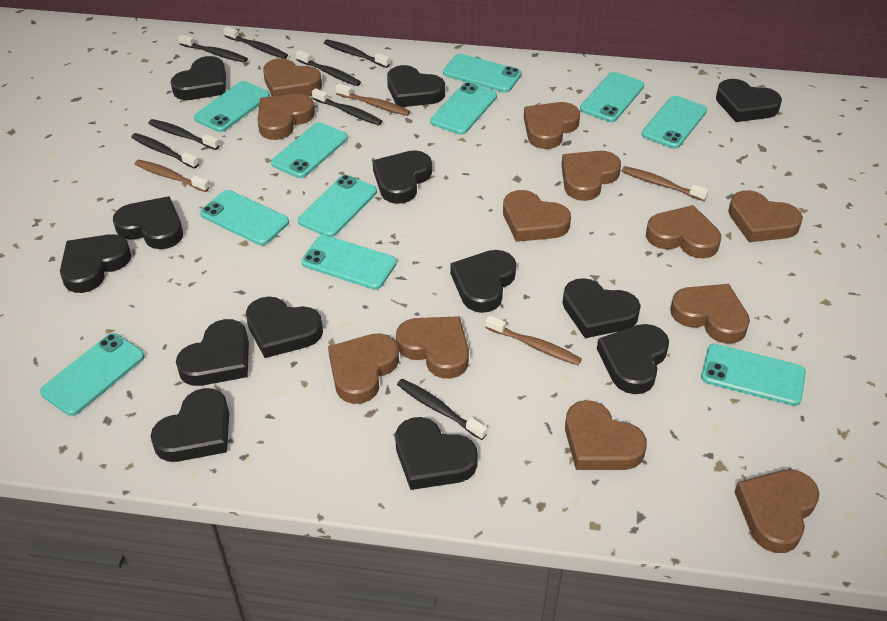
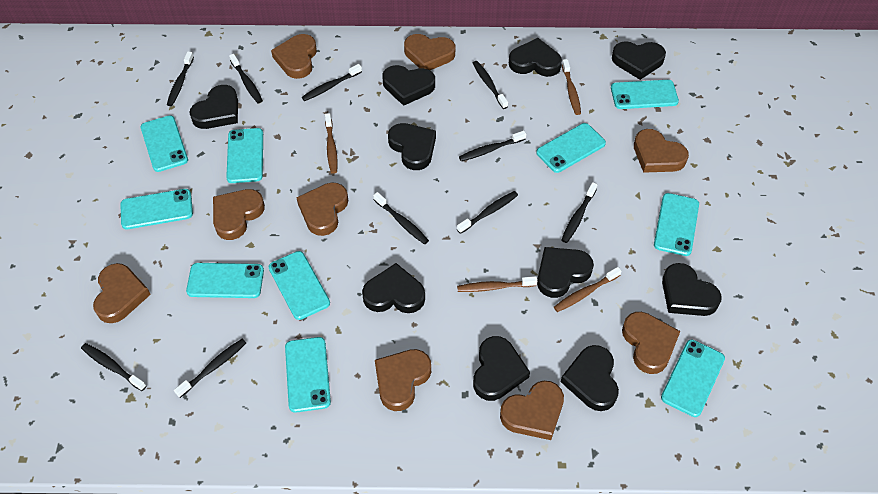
black heart: 13 -> 10
black toothbrush: 8 -> 10
brown heart: 12 -> 9
turquoise phone: 11 -> 10

